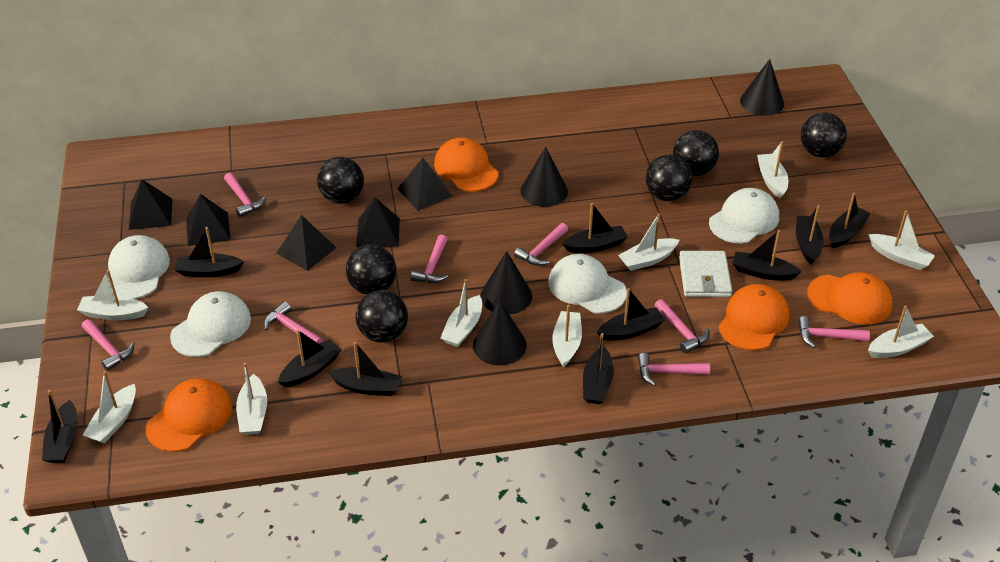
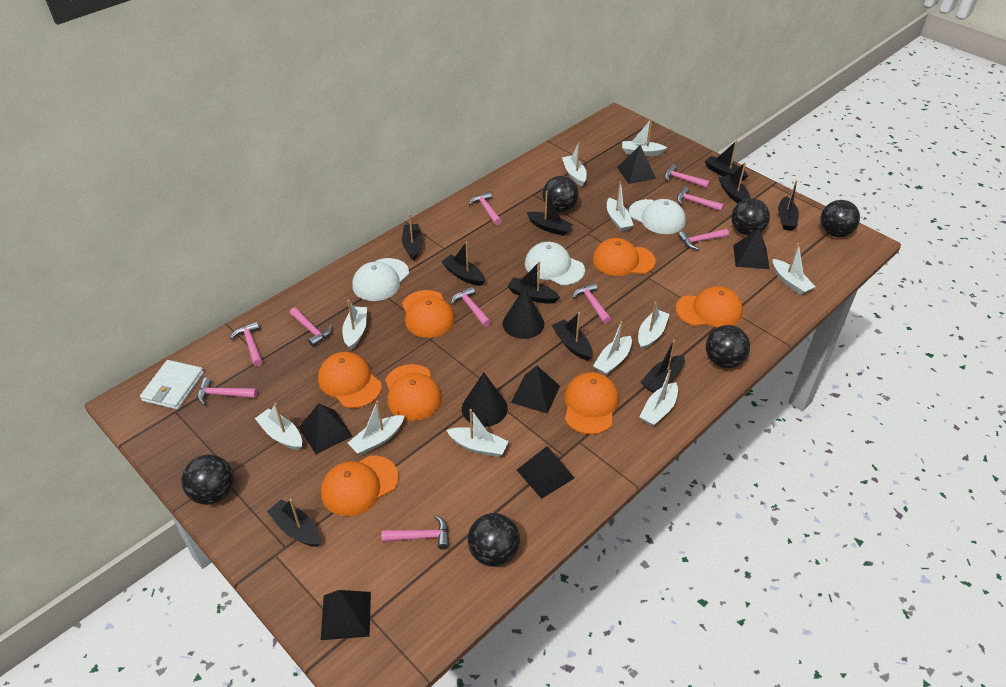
black cone: 4 -> 2
black pyramid: 5 -> 6
orange cap: 4 -> 7
pink hammer: 8 -> 10
white boat: 9 -> 11
white cap: 4 -> 3

